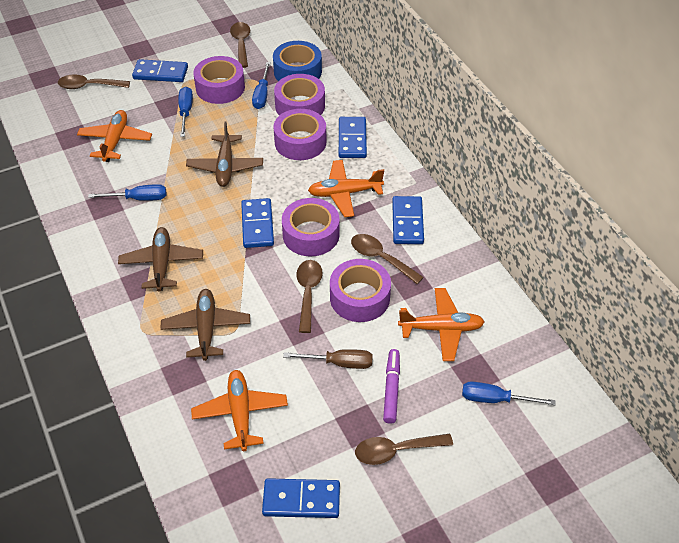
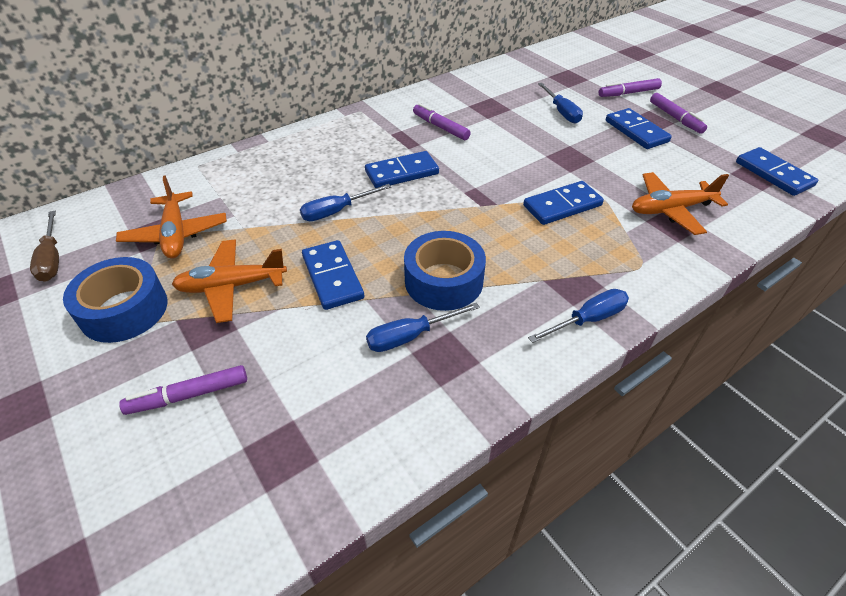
blue tape: 1 -> 2
brown plane: 3 -> 0
brown spoon: 5 -> 0
orange plane: 4 -> 3
purple marker: 1 -> 4
purple tape: 5 -> 0

